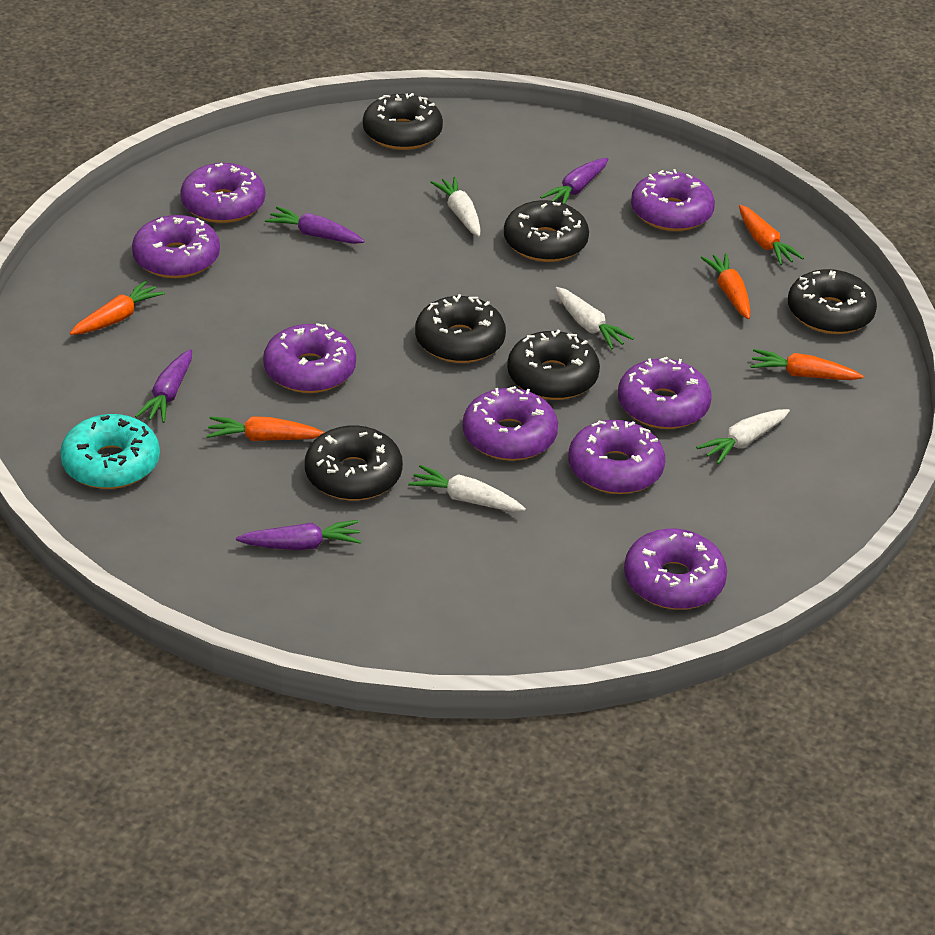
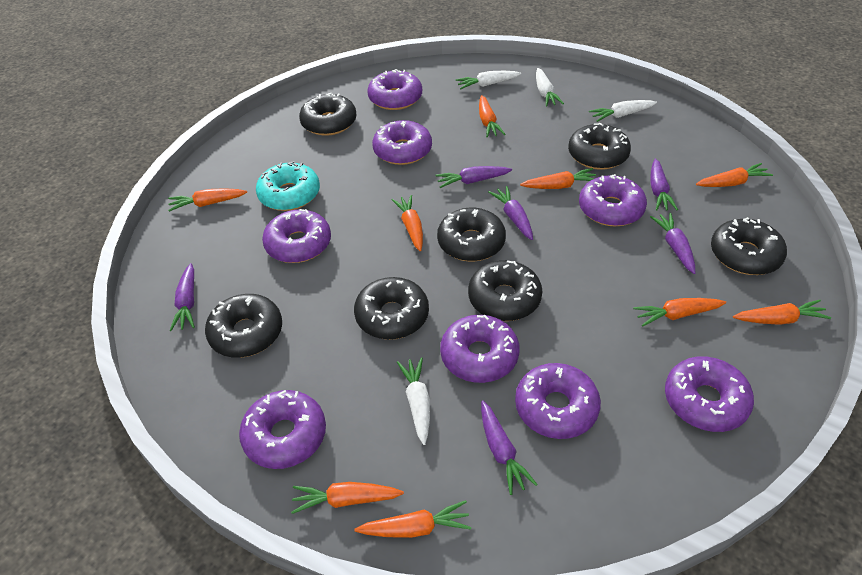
black donut: 6 -> 7
orange carrot: 5 -> 9
purple carrot: 4 -> 6

